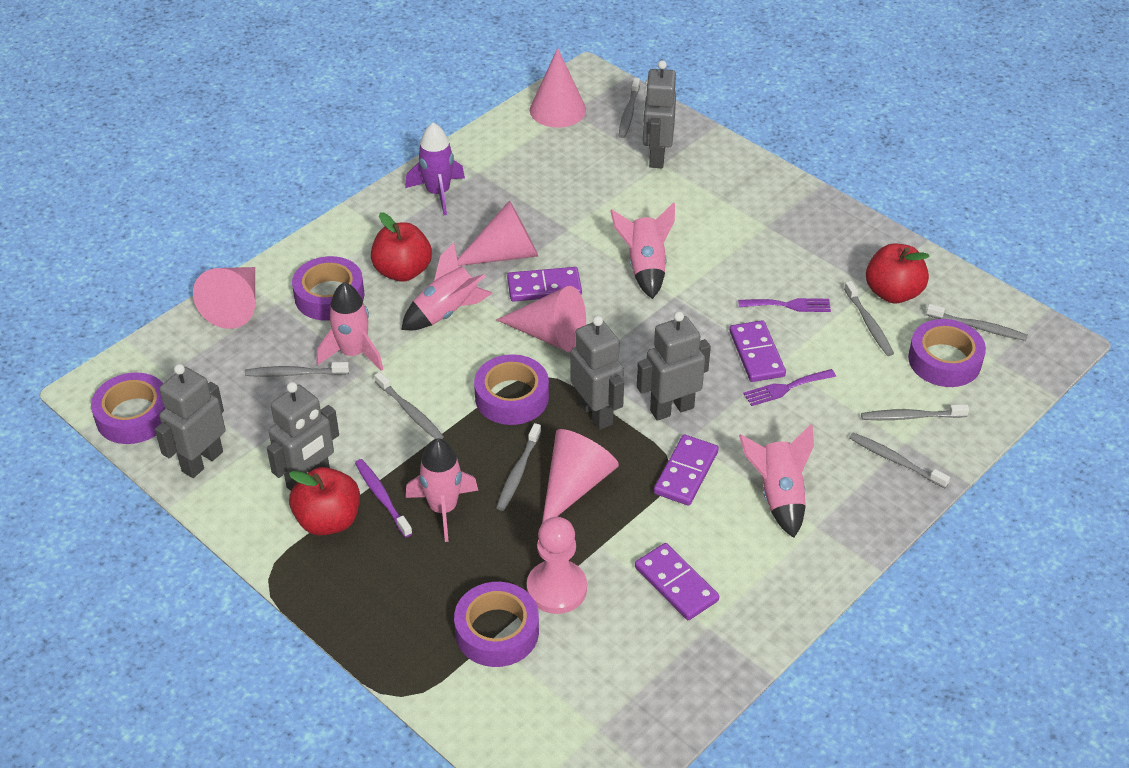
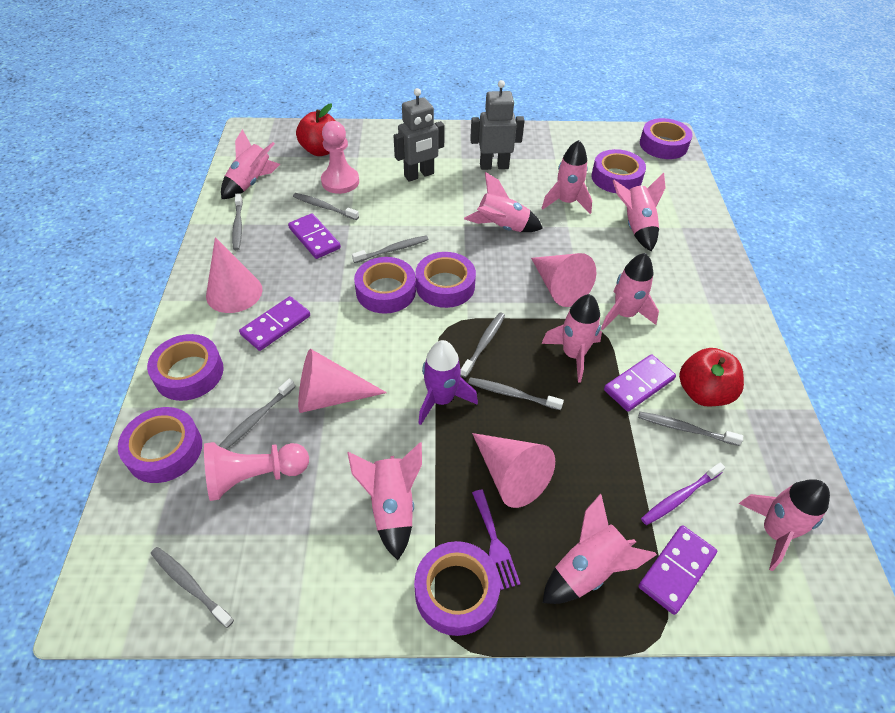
grey robot: 5 -> 2
pink cone: 5 -> 4
pink pawn: 1 -> 2
pink rocket: 5 -> 9
purple fork: 2 -> 1
purple tape: 5 -> 7
red apple: 3 -> 2

